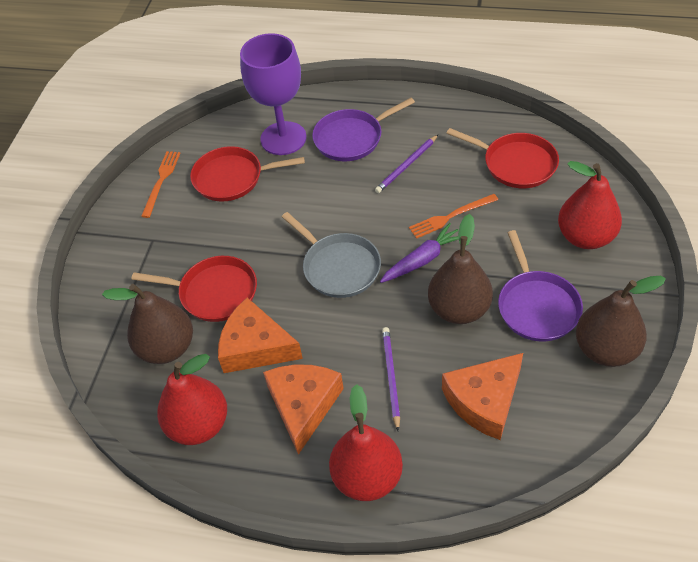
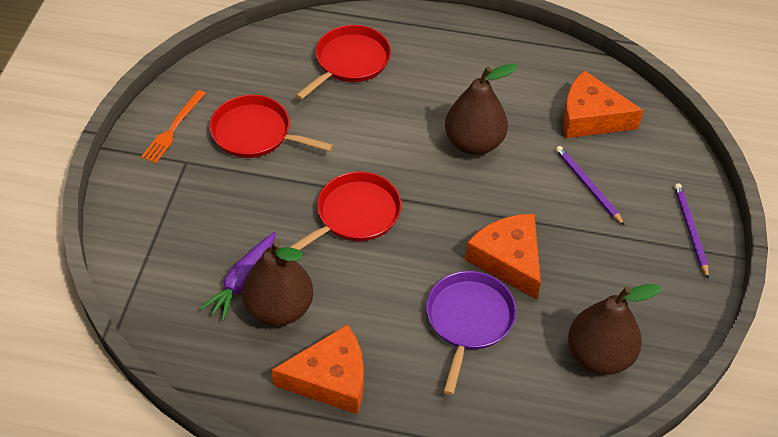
grey pan: 1 -> 0
orange fork: 2 -> 1
purple goblet: 1 -> 0
purple pan: 2 -> 1
red pear: 3 -> 0

